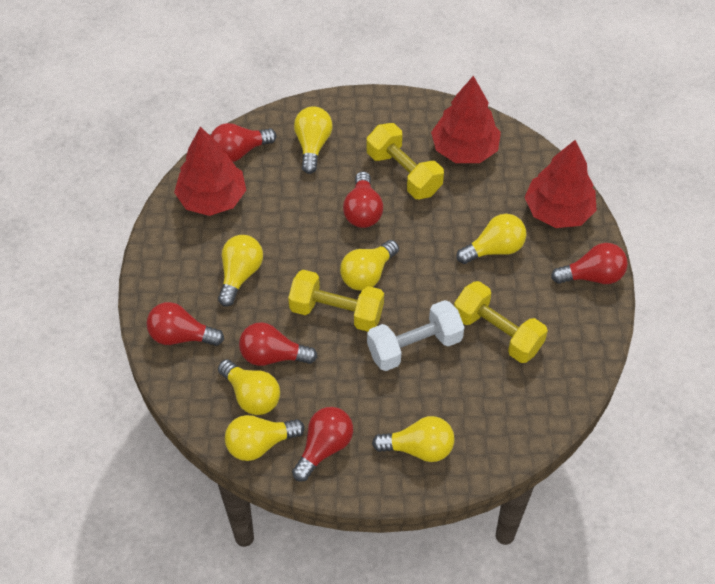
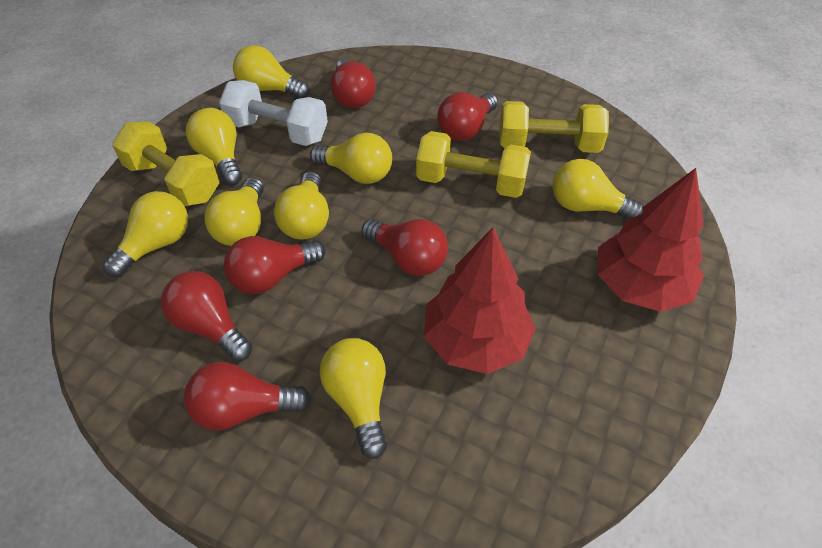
red tree: 3 -> 2
yellow light bulb: 7 -> 8

